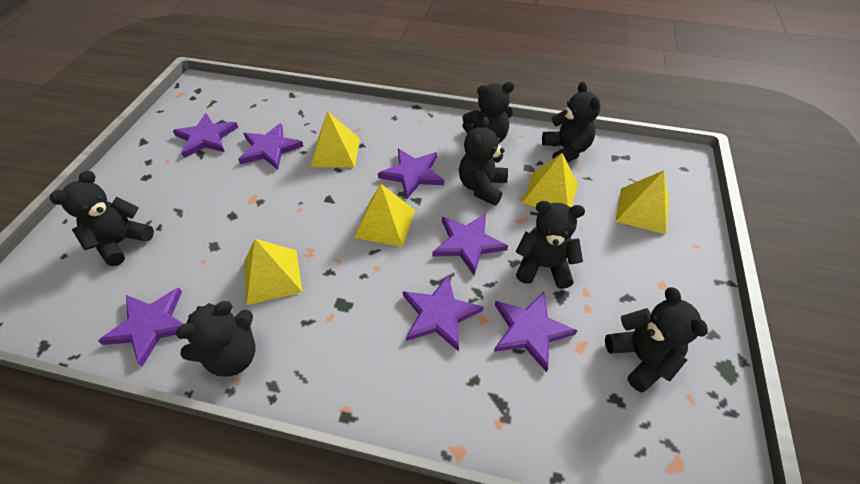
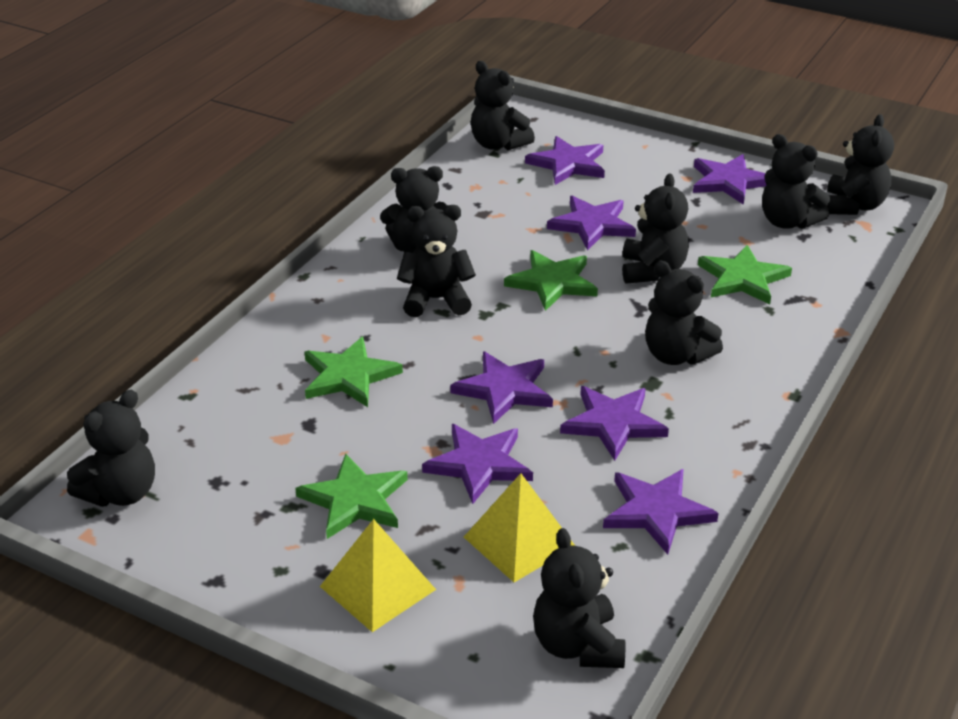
black teddy bear: 7 -> 9
green star: 0 -> 4
yellow pyramid: 5 -> 2

